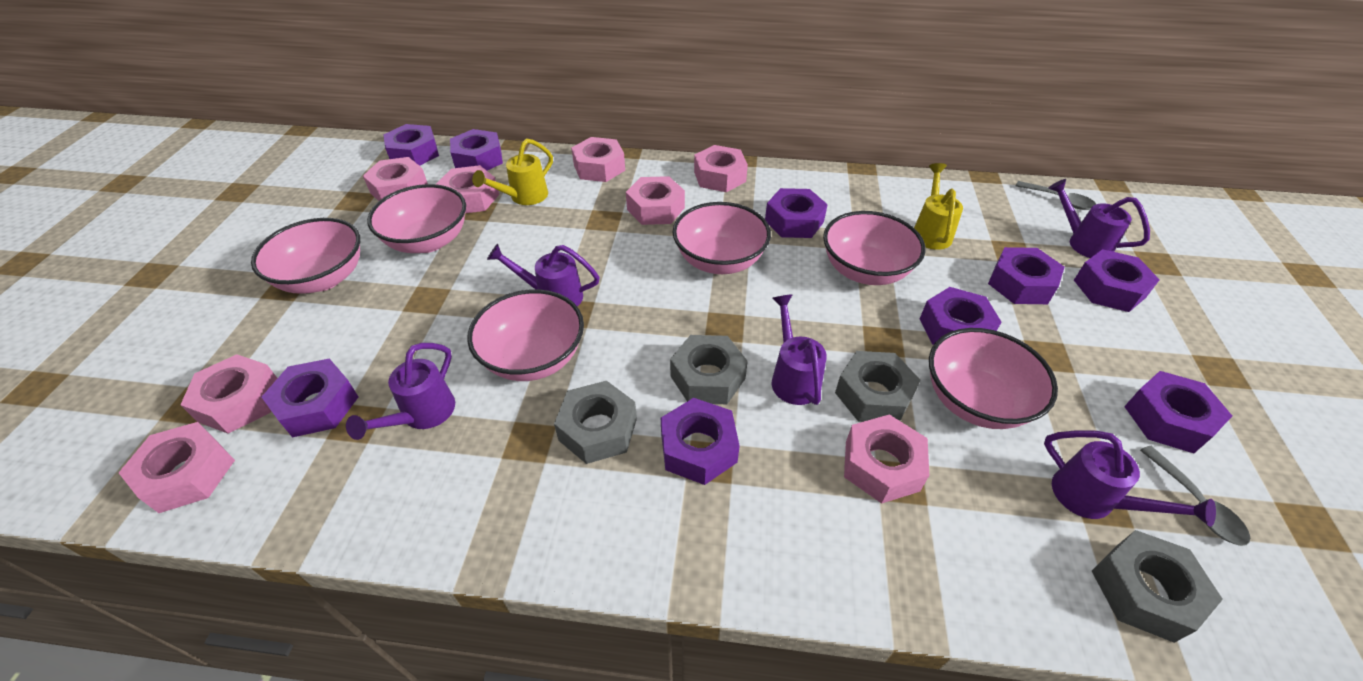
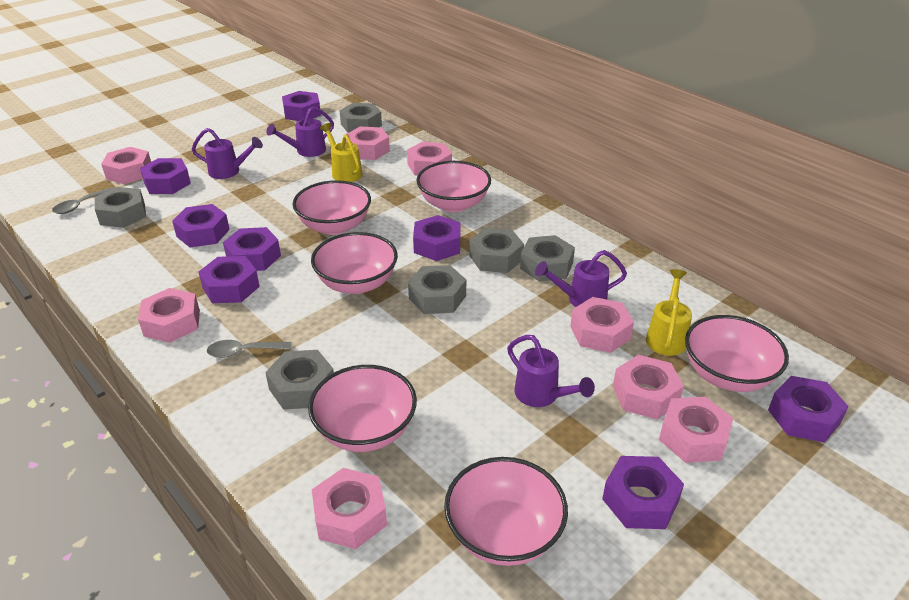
grey nut: 4 -> 6
purple nut: 9 -> 8
purple watering can: 5 -> 4

